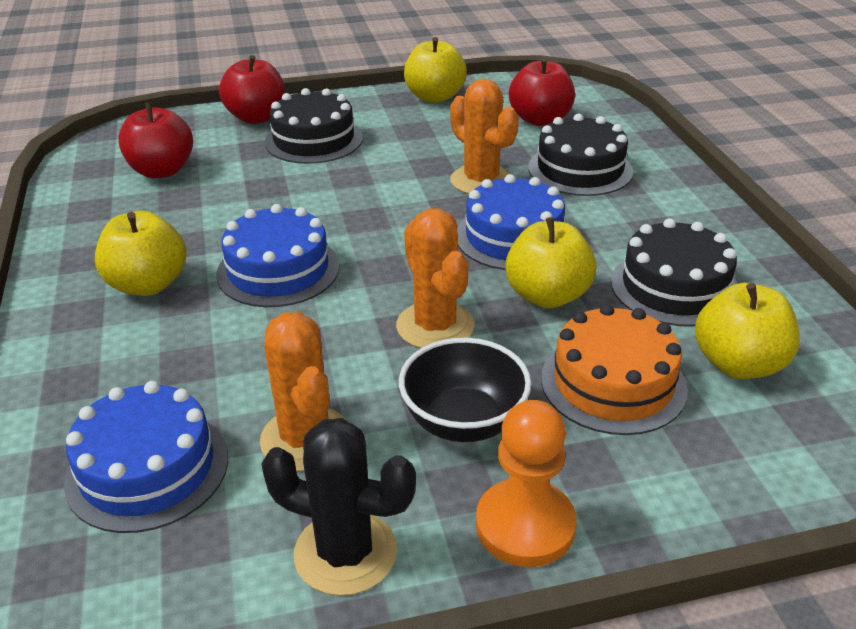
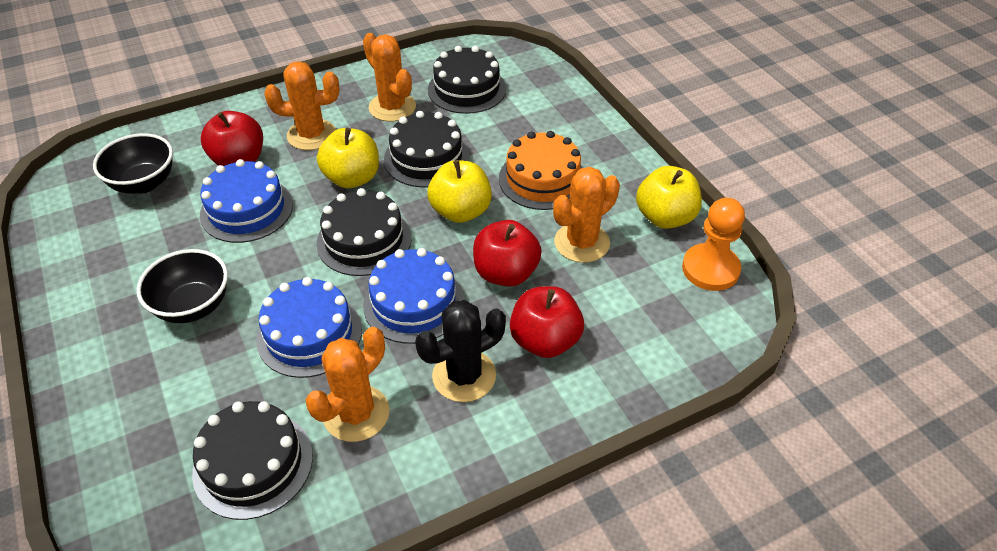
black bowl: 1 -> 2
black cake: 3 -> 4
orange cactus: 3 -> 4
yellow apple: 4 -> 3

